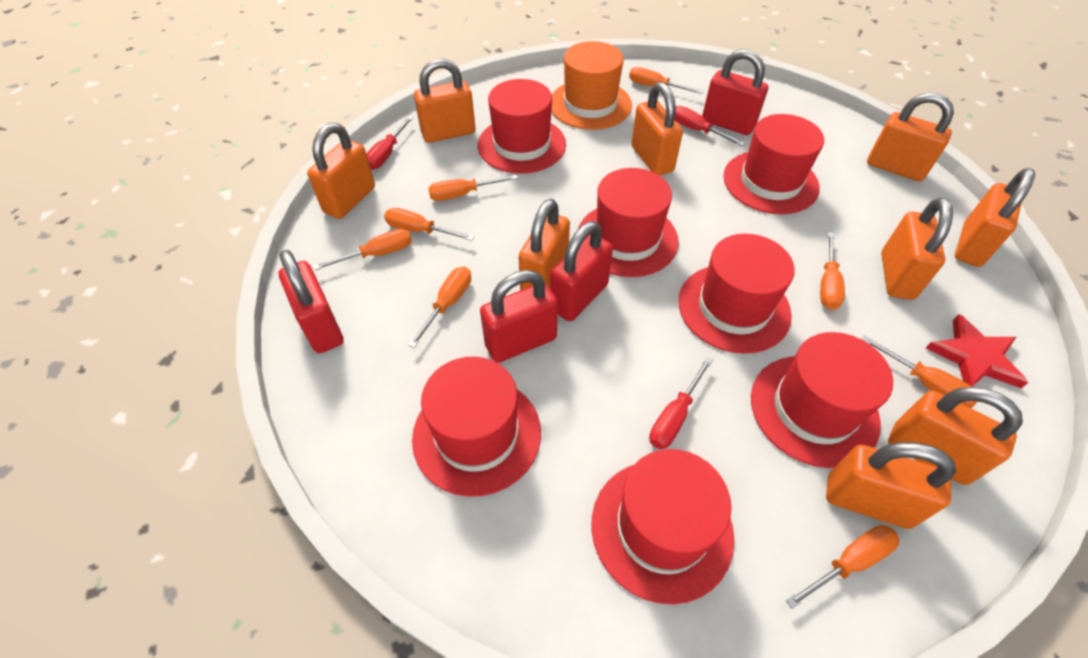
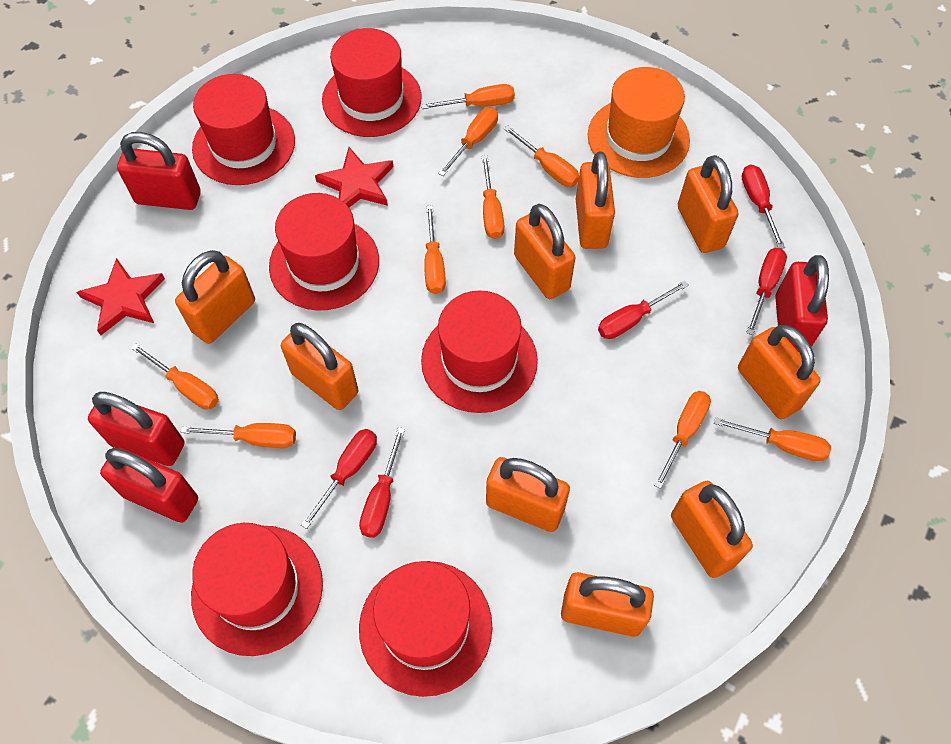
orange screwdriver: 8 -> 9
red hat: 7 -> 6
red screwdriver: 3 -> 5
red star: 1 -> 2

